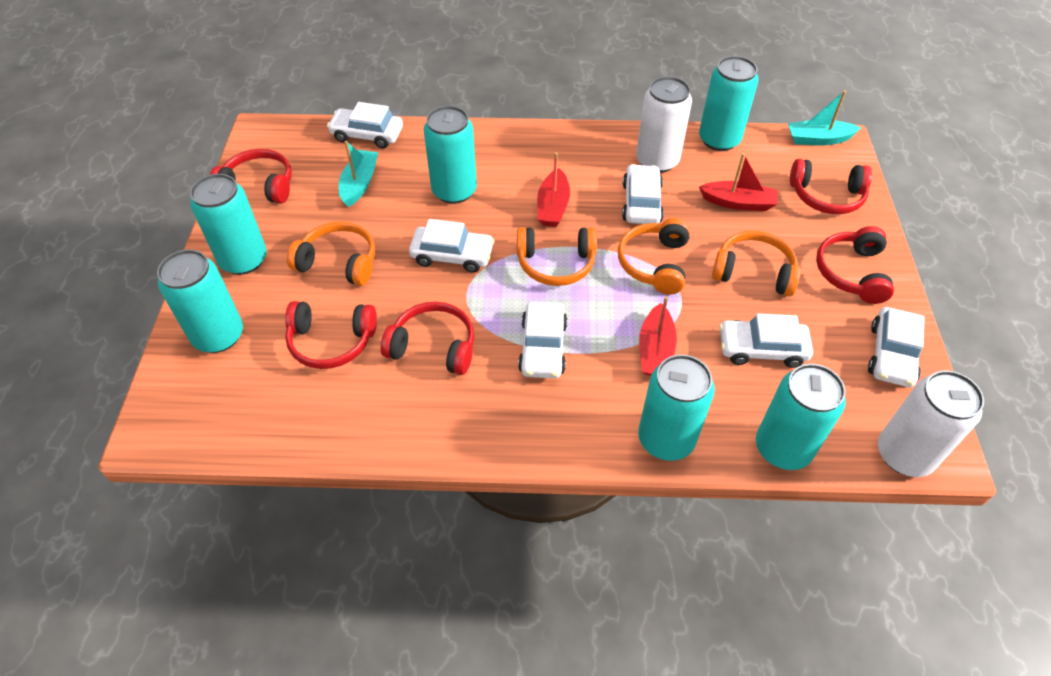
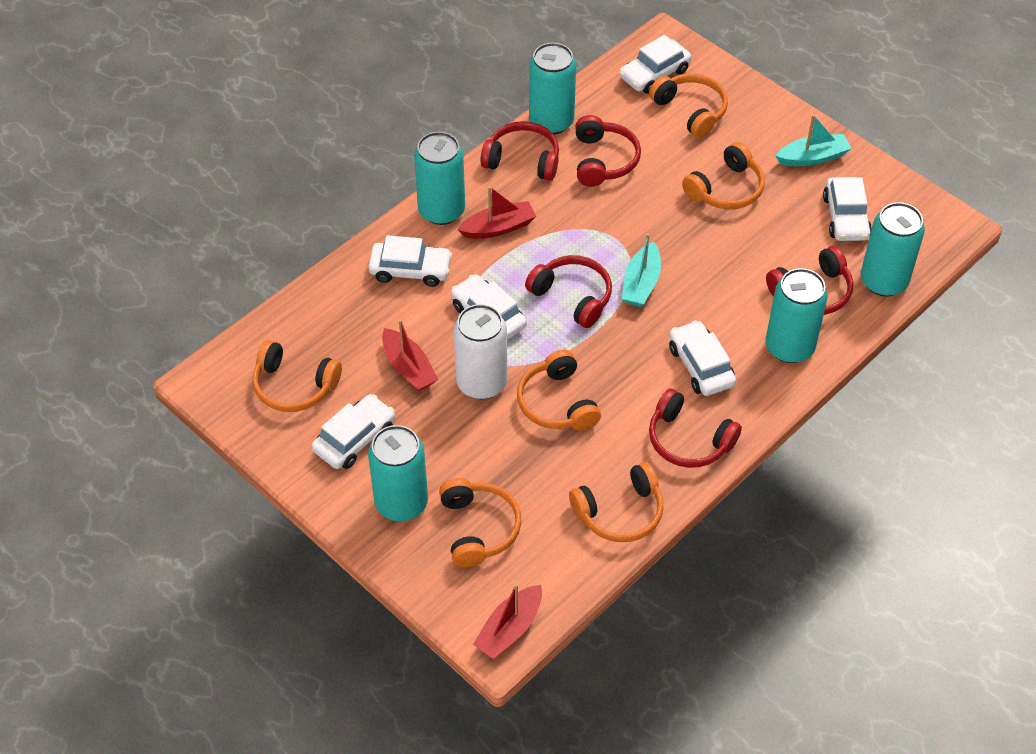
orange headphones: 4 -> 6
turquoise can: 6 -> 5
white can: 2 -> 1

